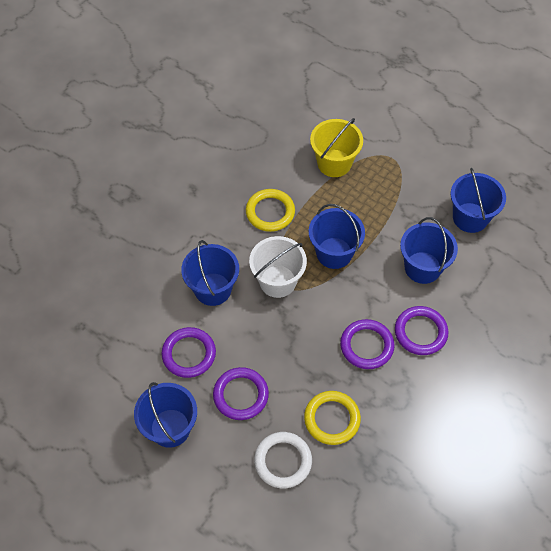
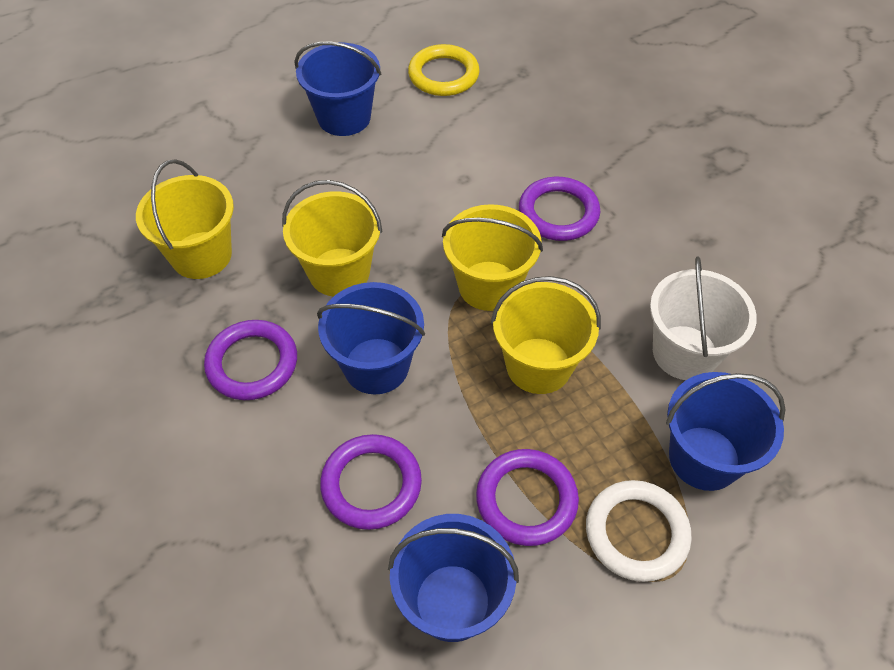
blue bucket: 5 -> 4
yellow bucket: 1 -> 4
yellow ring: 2 -> 1

